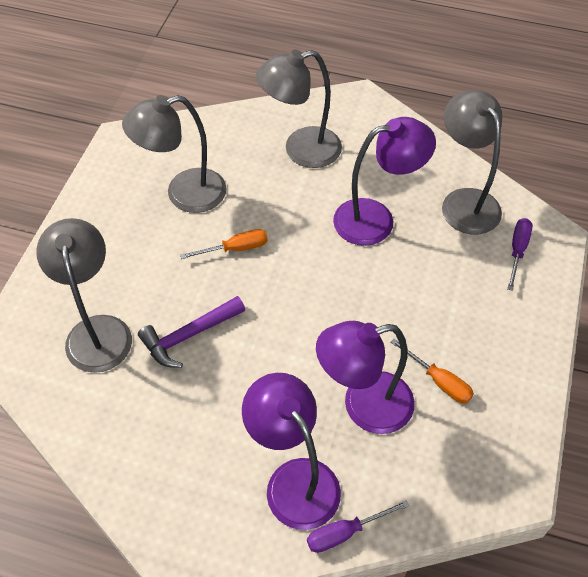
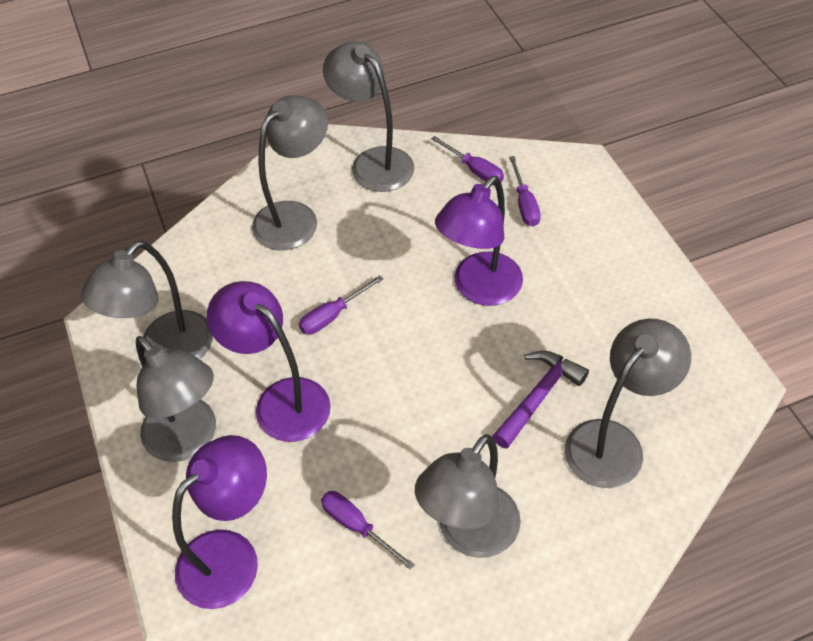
grey lamp: 4 -> 6
orange screwdriver: 2 -> 0
purple screwdriver: 2 -> 4

